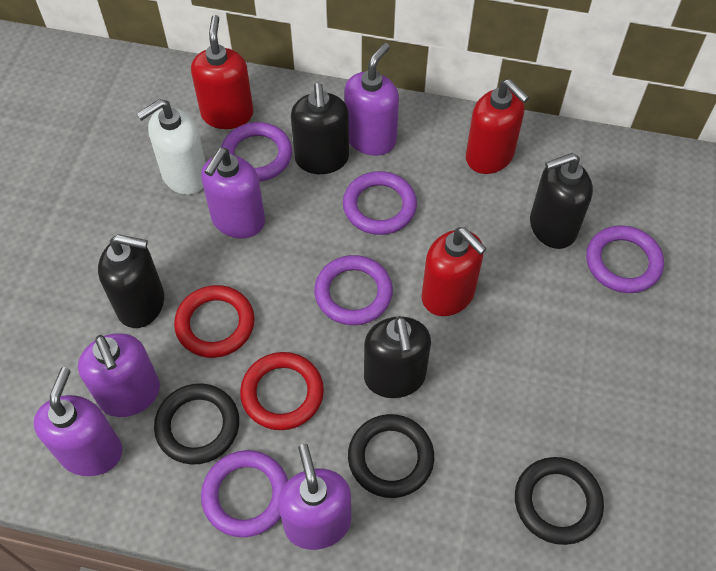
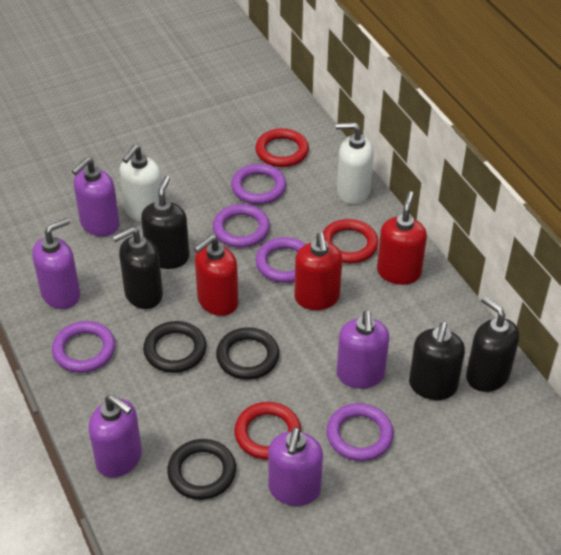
red ring: 2 -> 3
white soap dispenser: 1 -> 2

